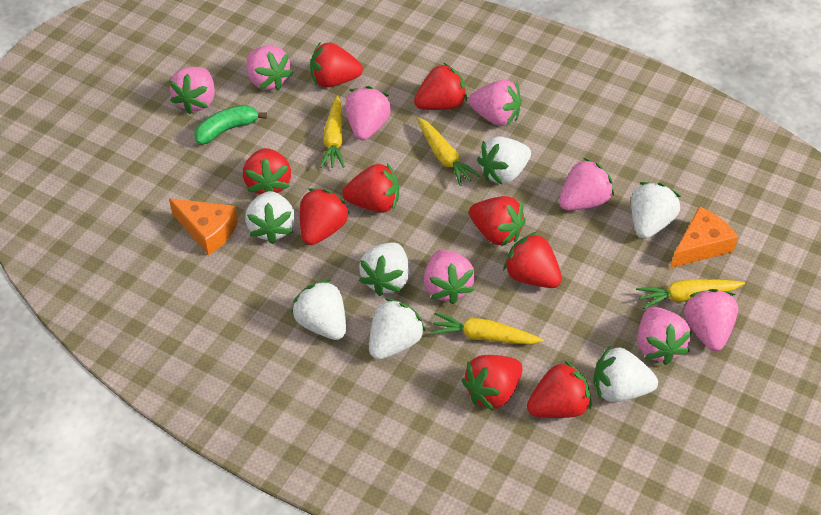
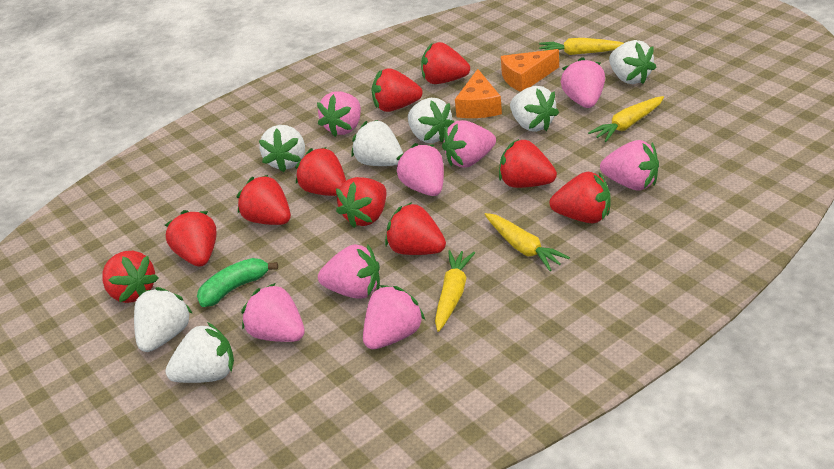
red strawberry: 9 -> 10

